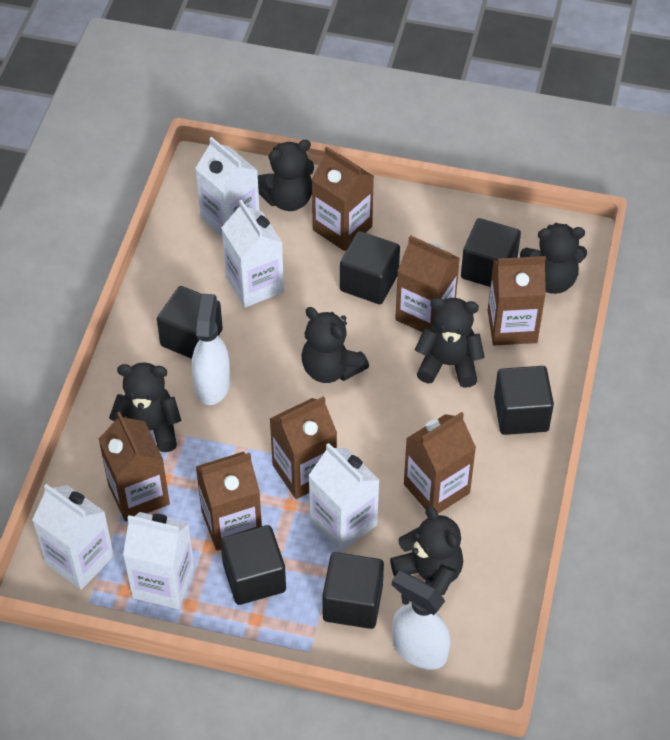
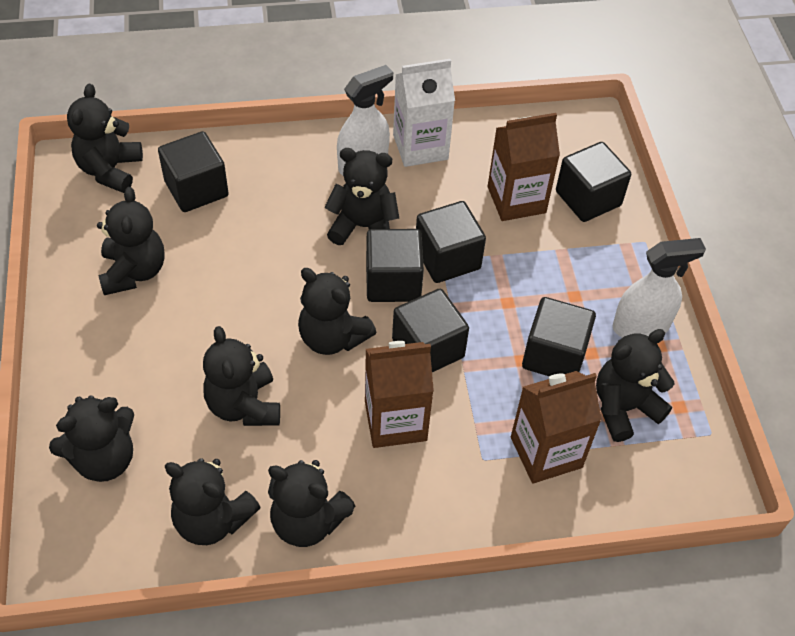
black teddy bear: 6 -> 9
brown carton: 7 -> 3
white carton: 5 -> 1

